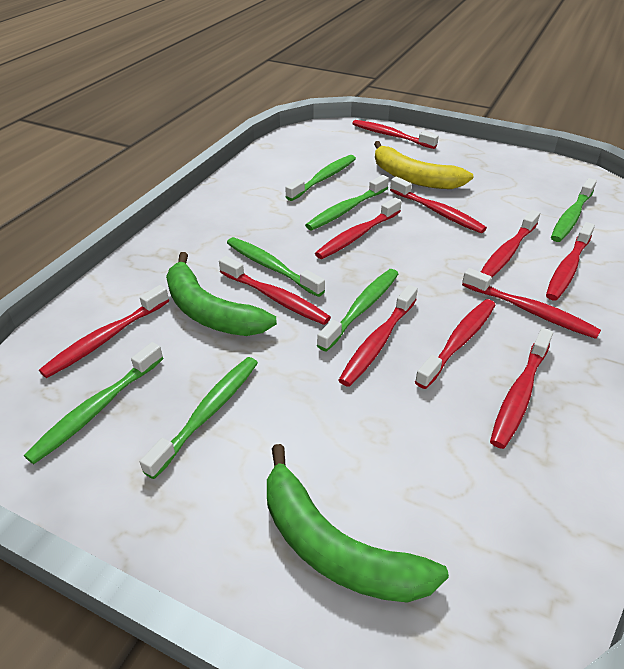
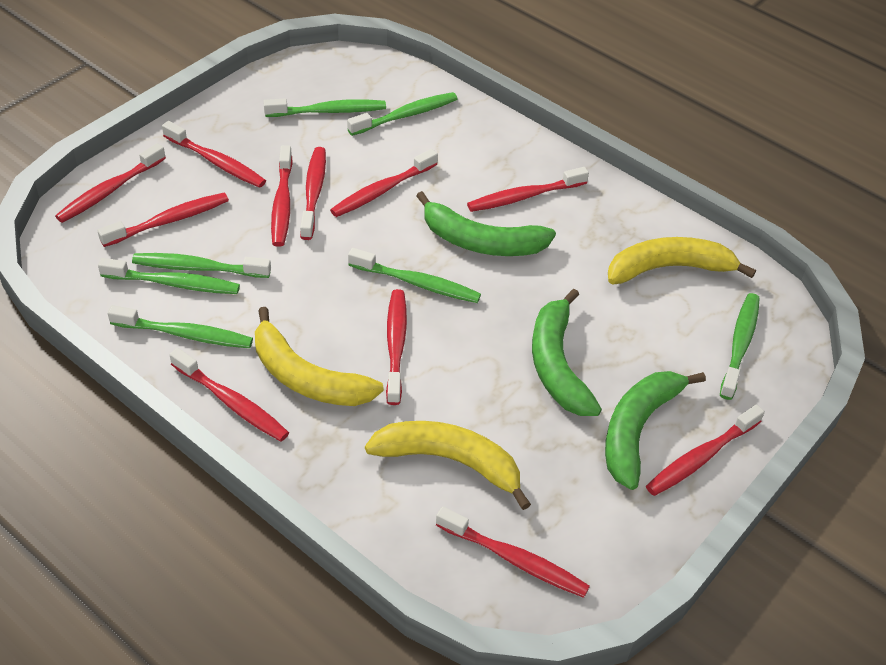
green banana: 2 -> 3
yellow banana: 1 -> 3

